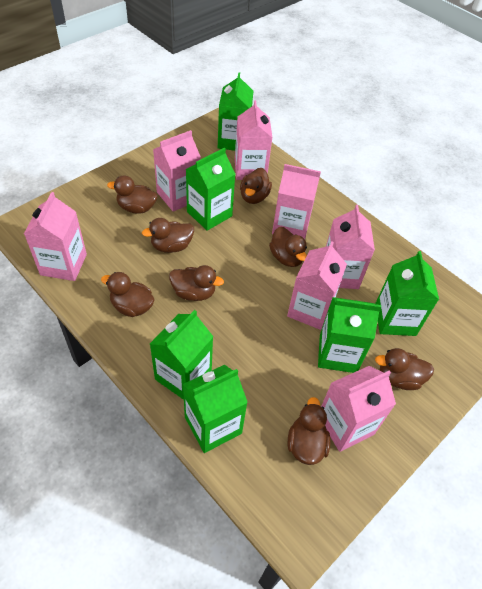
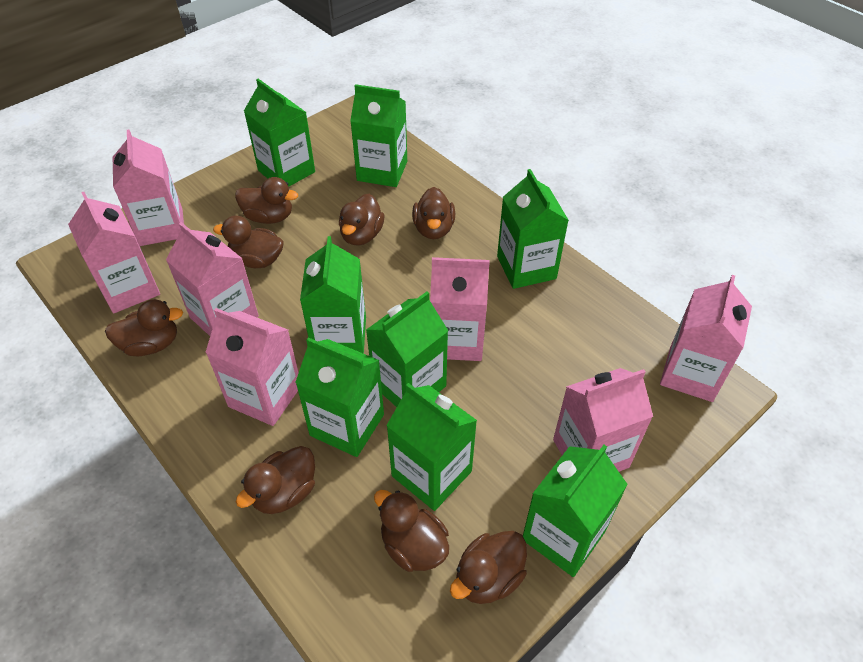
green carton: 6 -> 8

